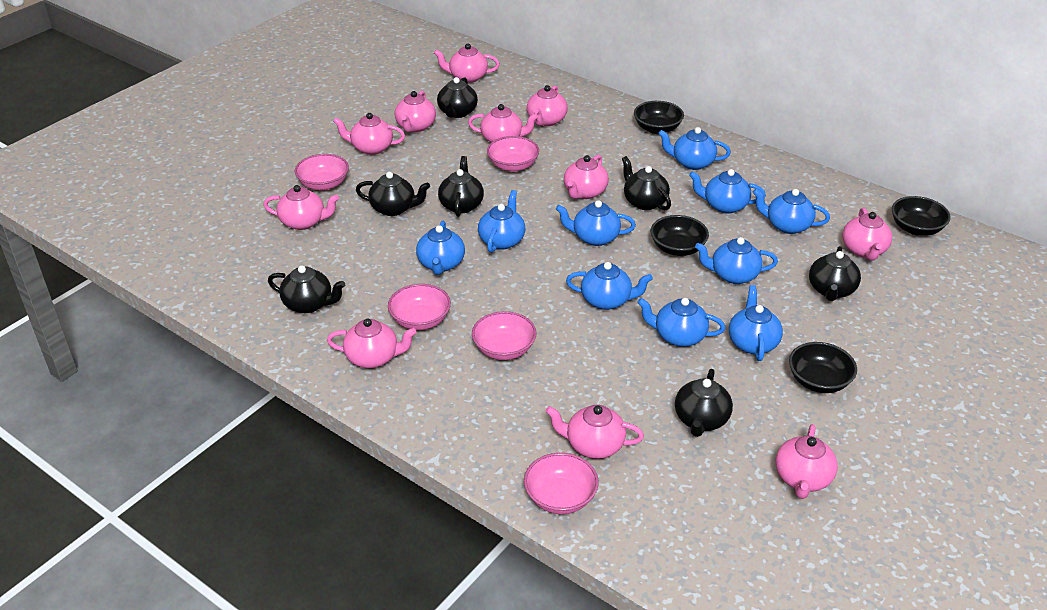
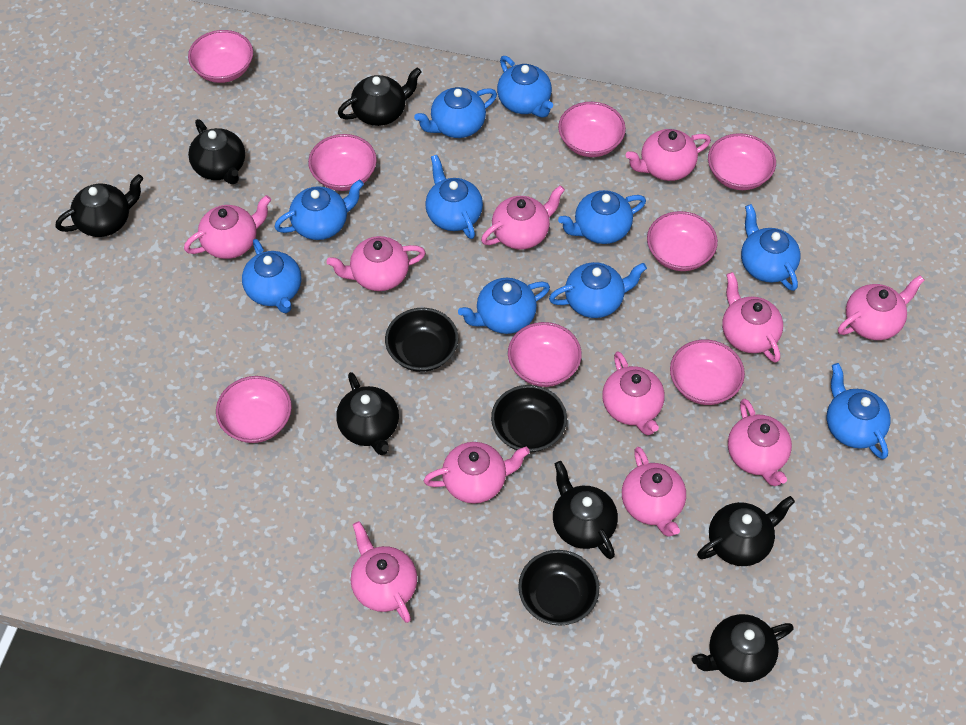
black bowl: 4 -> 3
pink bowl: 5 -> 8

